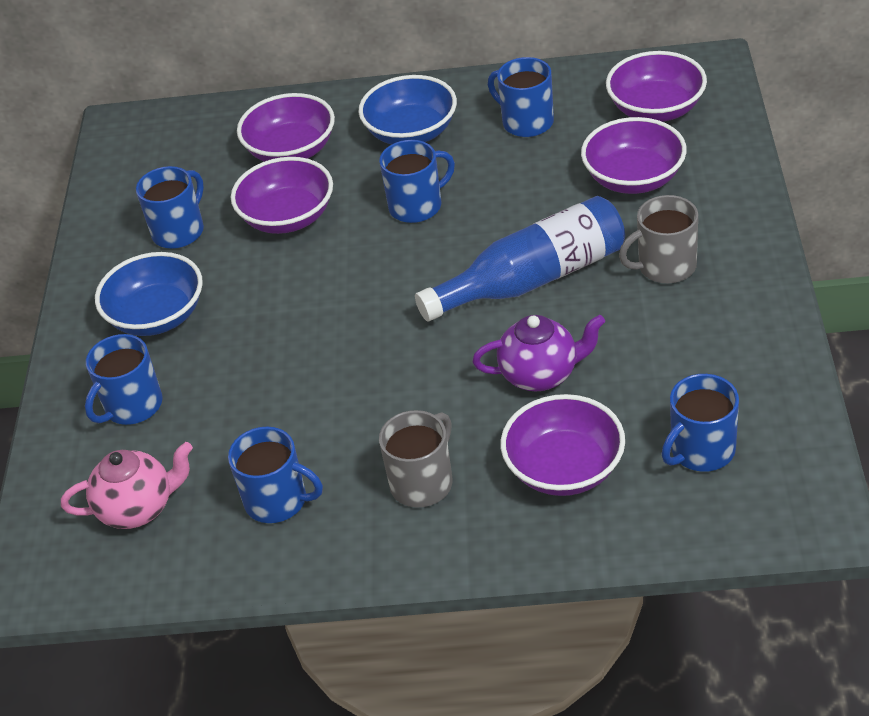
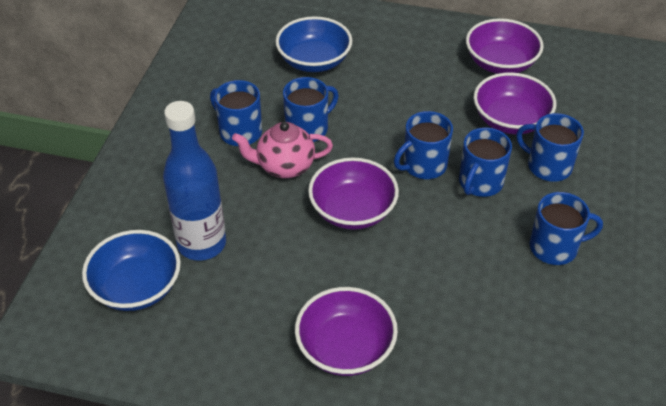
grey mug: 2 -> 0
purple bowl: 5 -> 4
purple teapot: 1 -> 0

